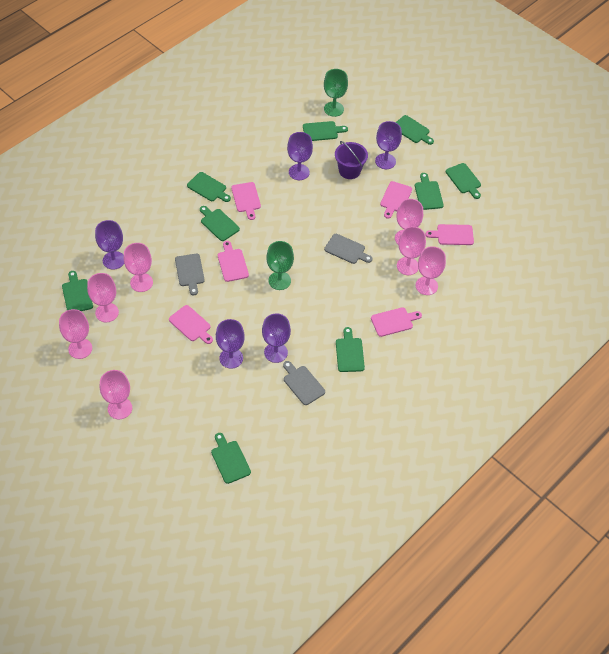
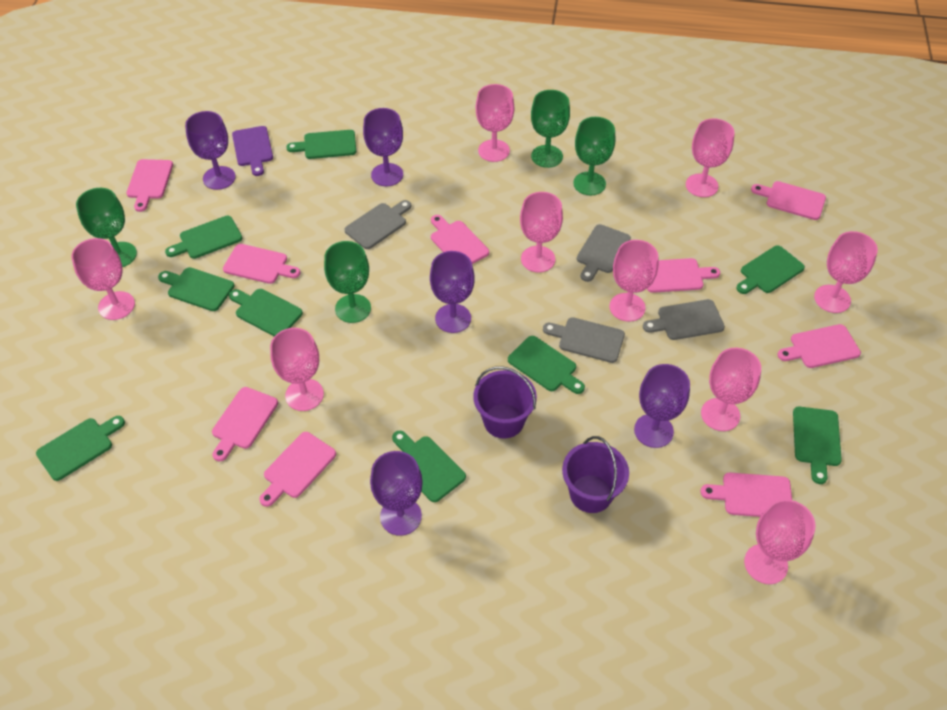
green goblet: 2 -> 4
grey cutting board: 3 -> 4
pink cutting board: 6 -> 9
pink goblet: 7 -> 9
purple bucket: 1 -> 2
purple cutting board: 0 -> 1

